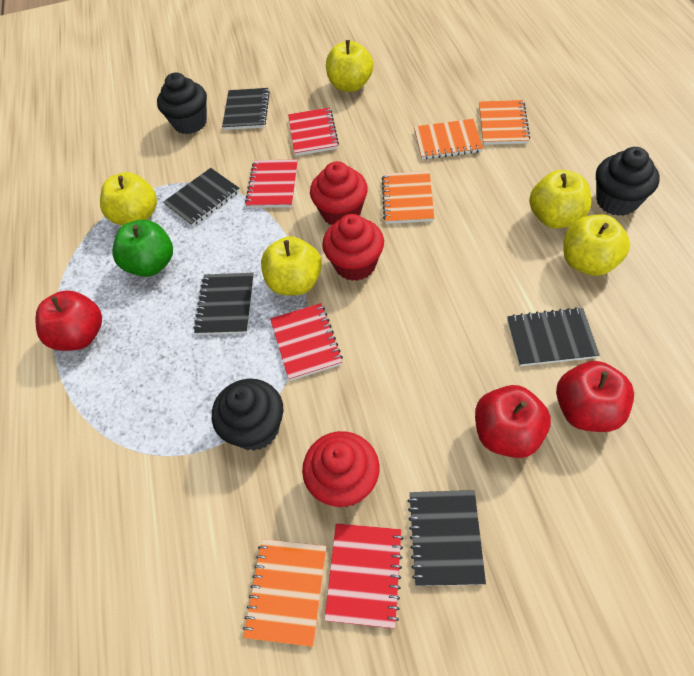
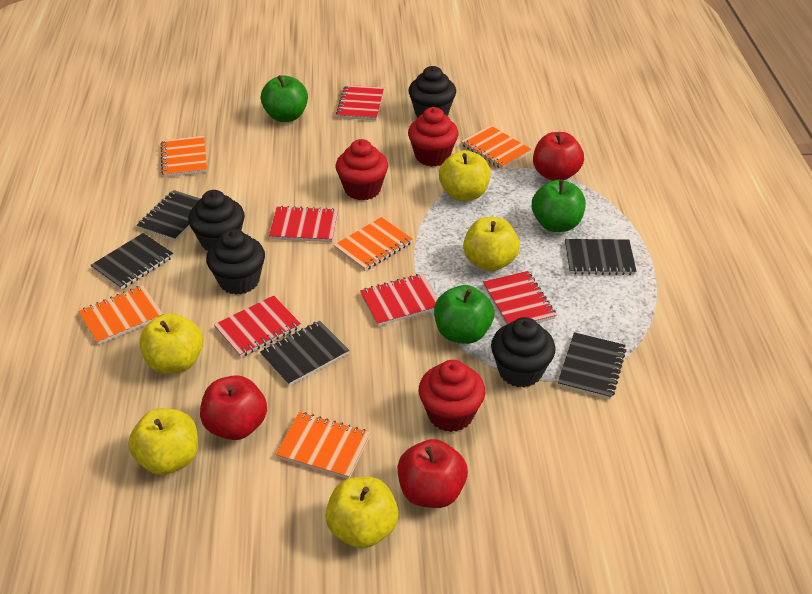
black cupcake: 3 -> 4
green apple: 1 -> 3
orange notebook: 4 -> 5
red notebook: 4 -> 5

